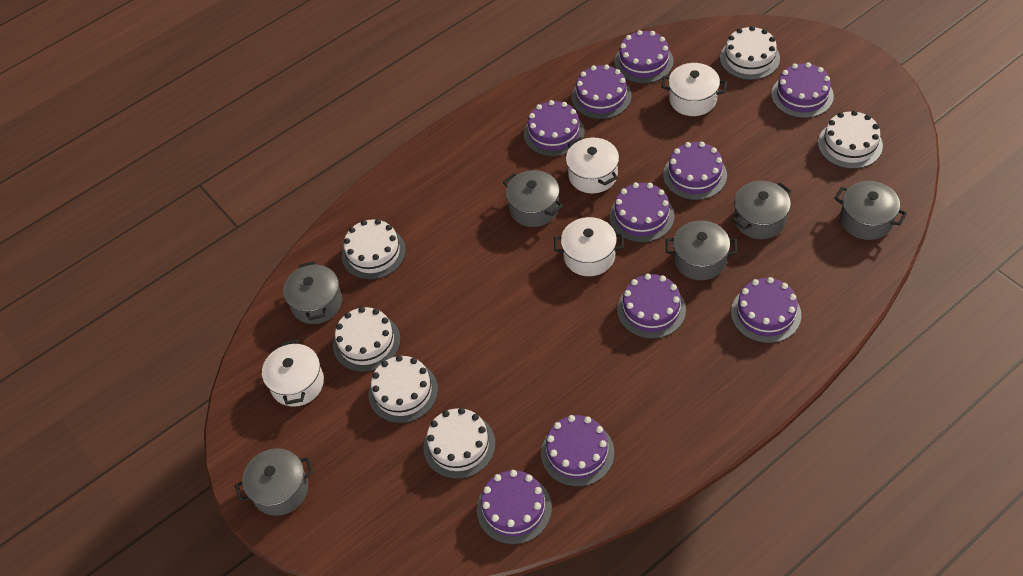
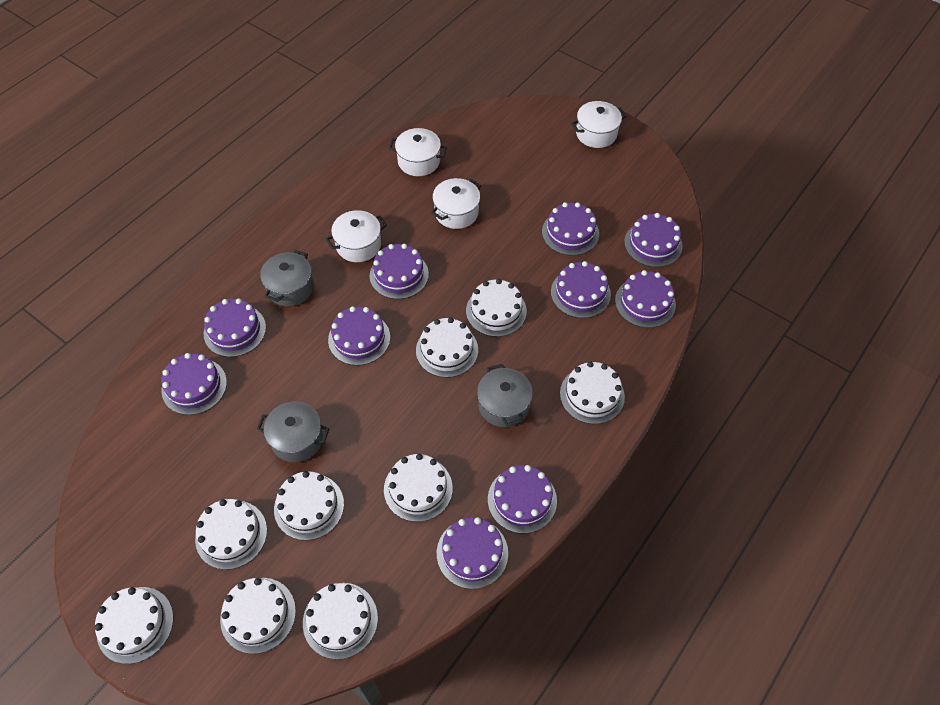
grey pot: 6 -> 3
white cake: 6 -> 9

